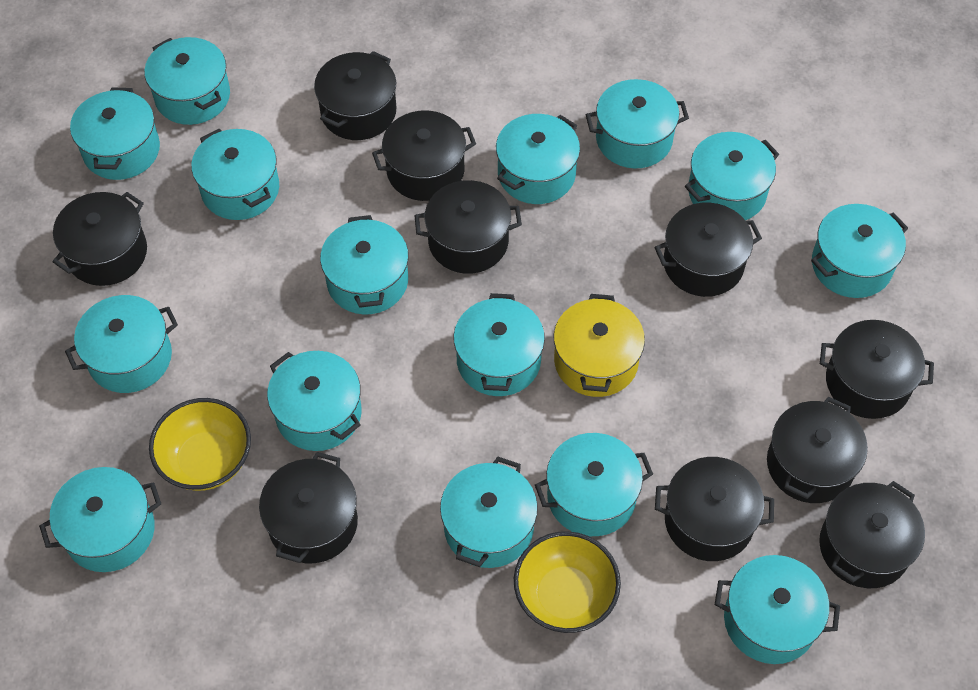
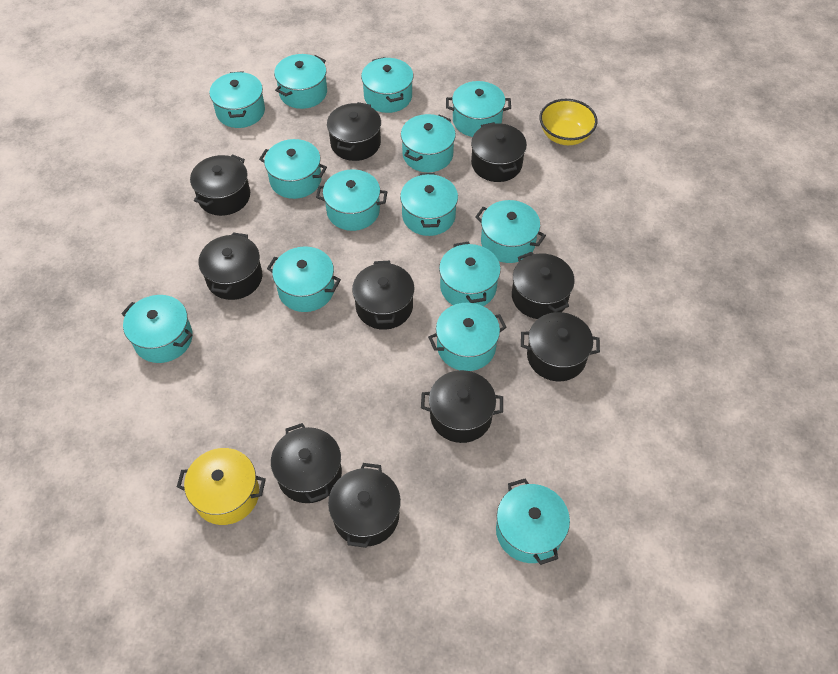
turquoise pot: 15 -> 14
yellow bowl: 2 -> 1

